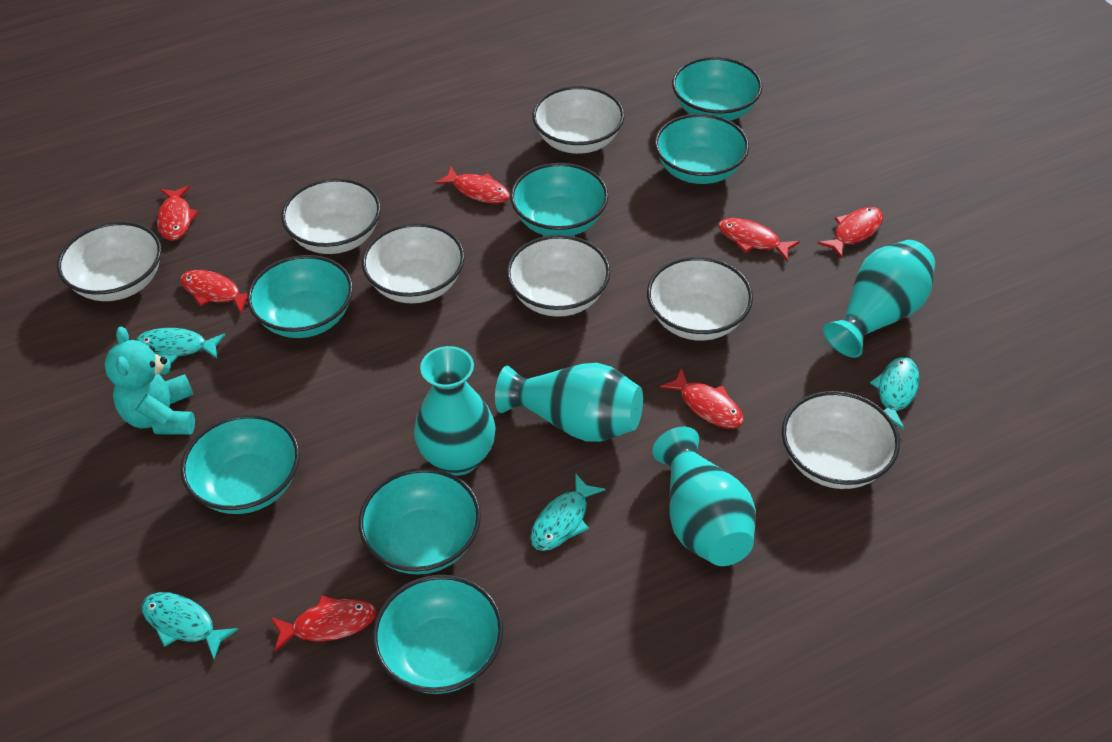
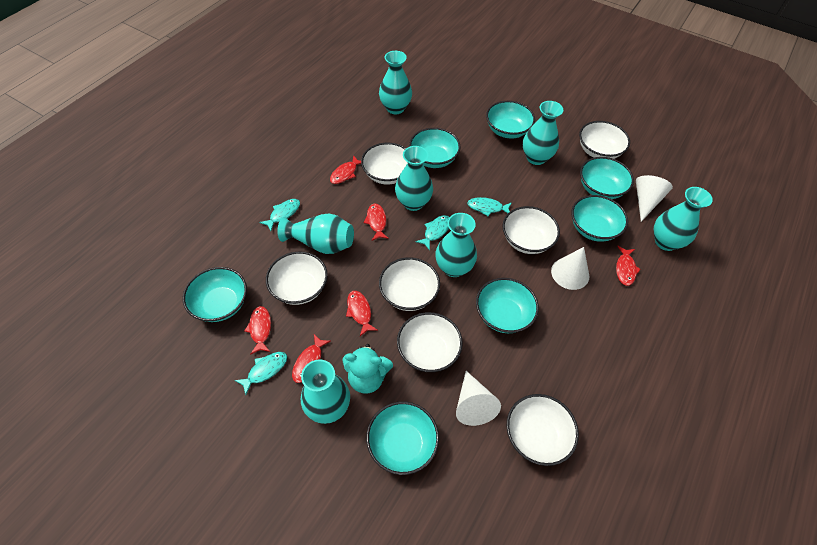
red fish: 7 -> 6
turquoise vase: 4 -> 7
white cone: 0 -> 3

